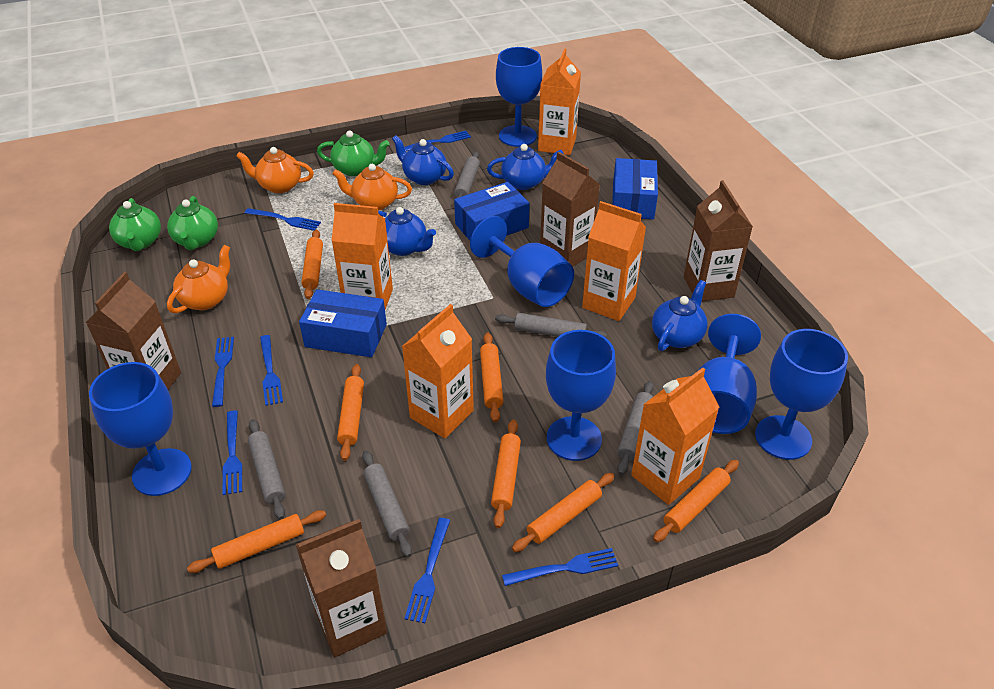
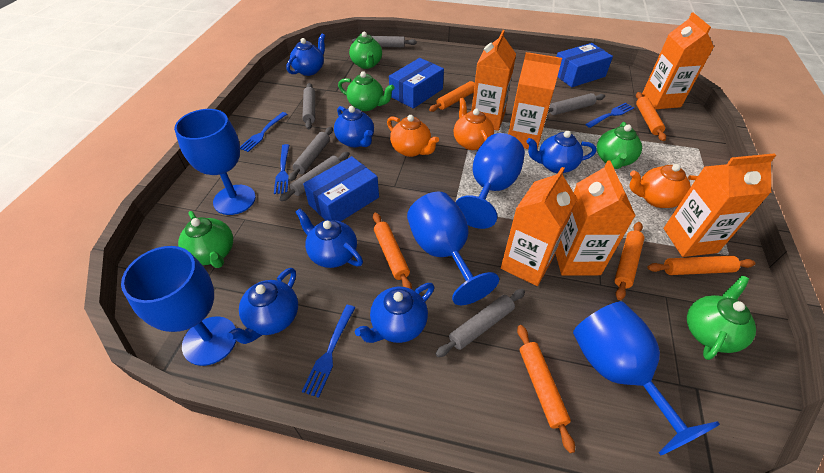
blue fork: 7 -> 4
blue goblet: 6 -> 5
blue teapot: 4 -> 6
brown carton: 4 -> 0
green teapot: 3 -> 5
grey rolling pin: 5 -> 6
orange carton: 5 -> 6
orange rolling pin: 7 -> 6

